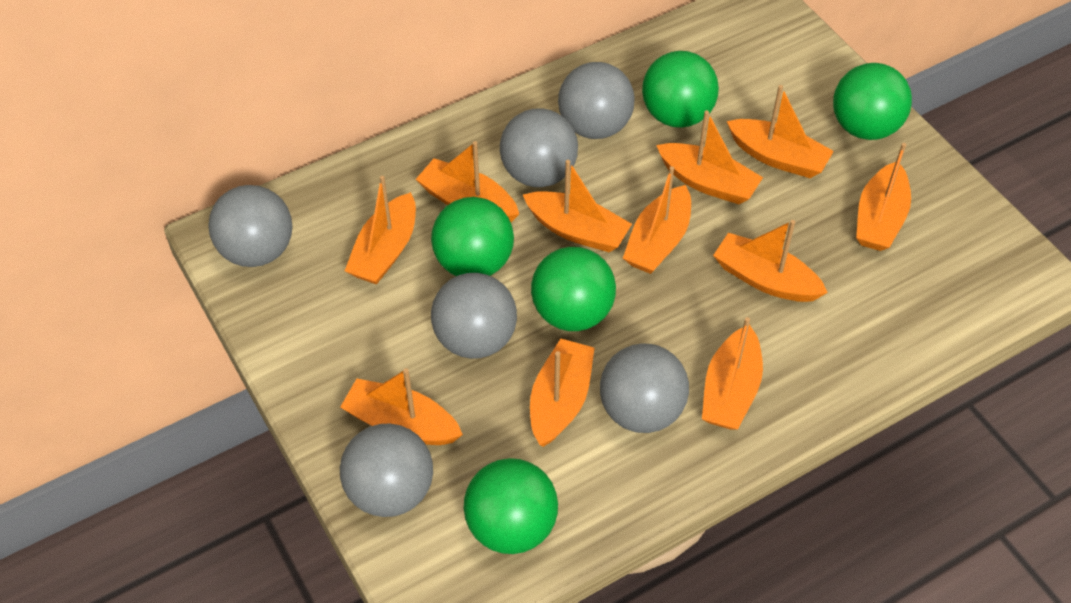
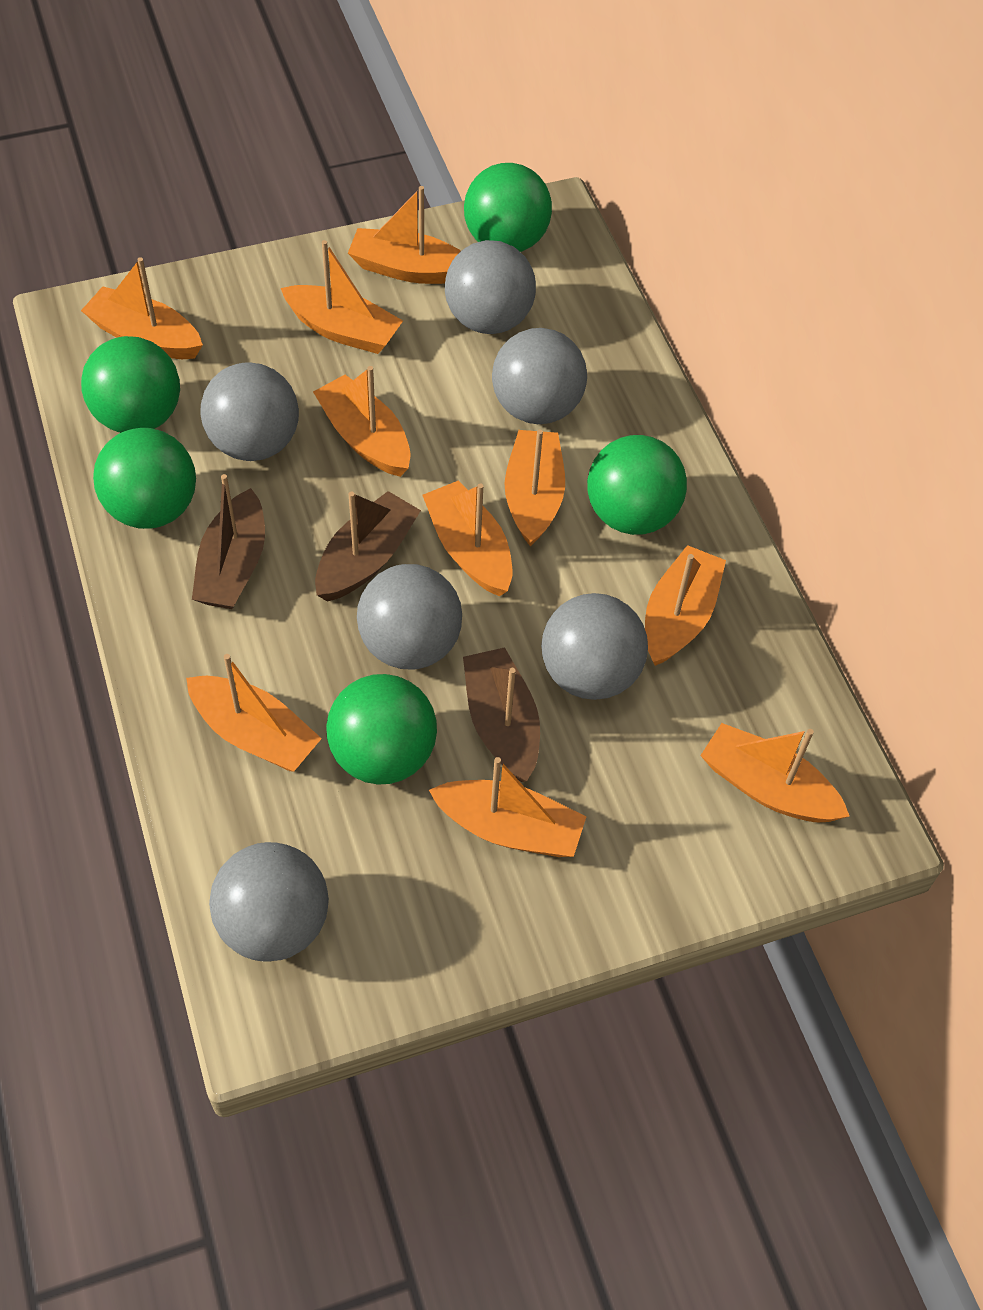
brown boat: 0 -> 3
orange boat: 11 -> 10

